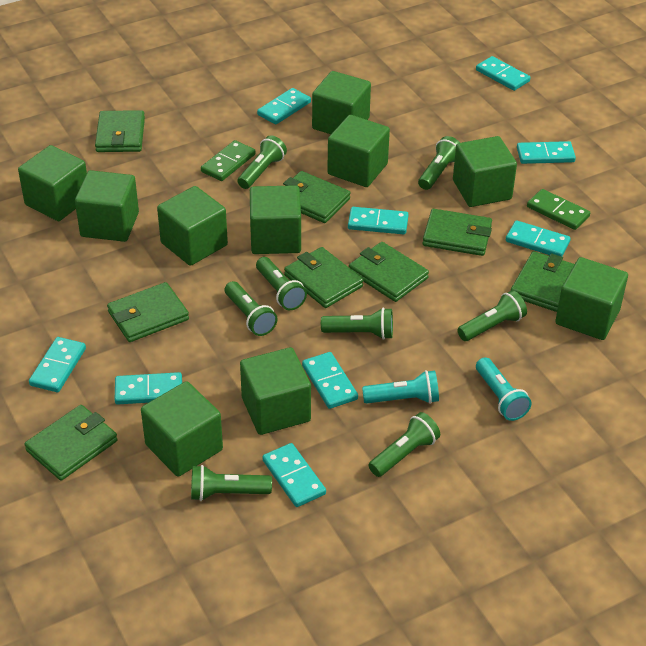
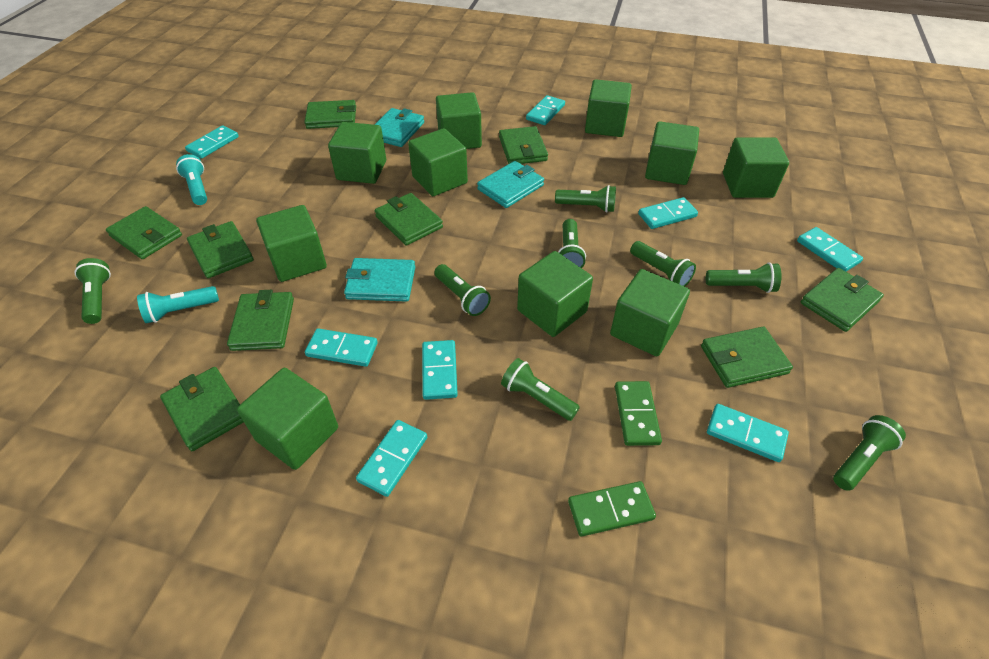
green wallet: 8 -> 9
turquoise domino: 9 -> 8
turquoise wallet: 0 -> 3

